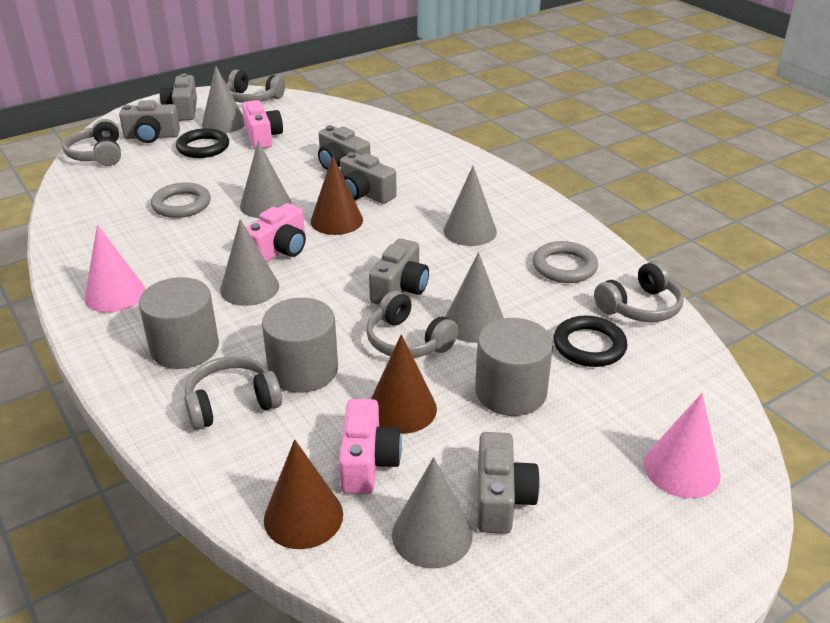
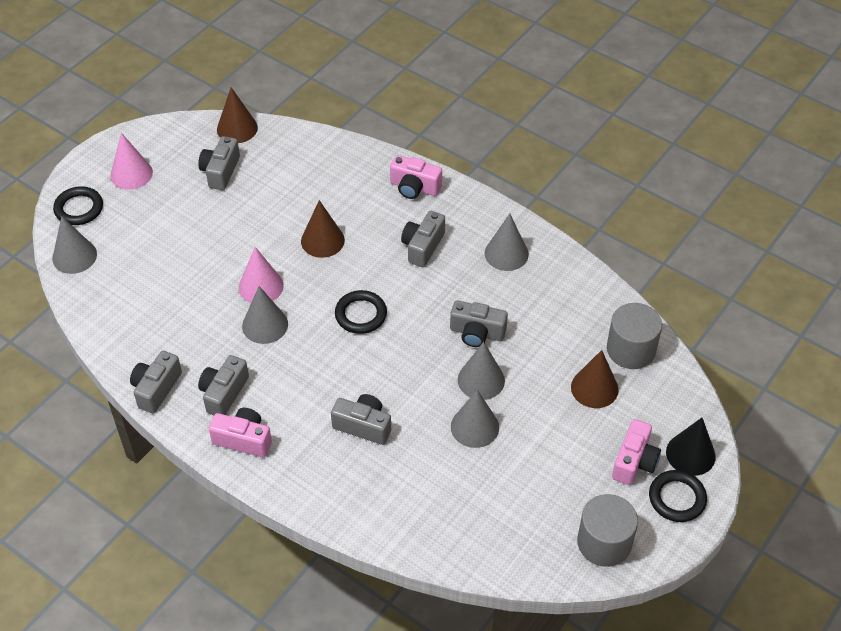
black cone: 0 -> 1
black ring: 2 -> 3
grey cone: 6 -> 5
grey cylinder: 3 -> 2
grey headphones: 5 -> 0
grey ring: 2 -> 0

